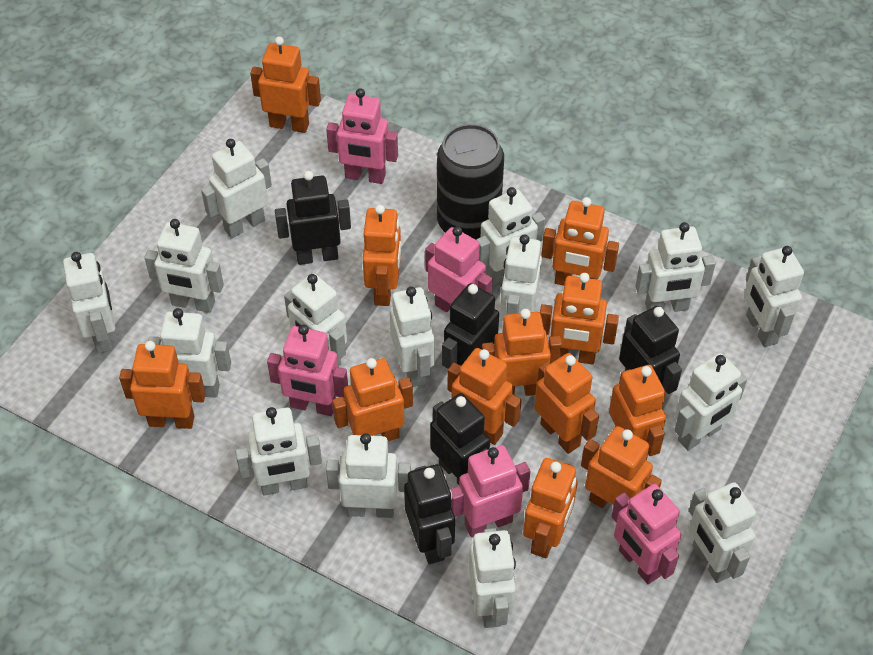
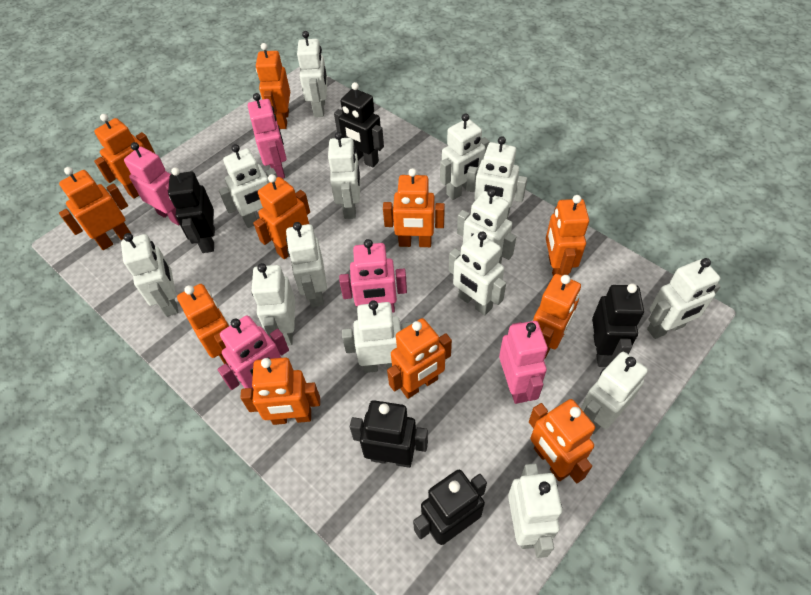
black can: 1 -> 0
orange robot: 12 -> 11
white robot: 15 -> 14

